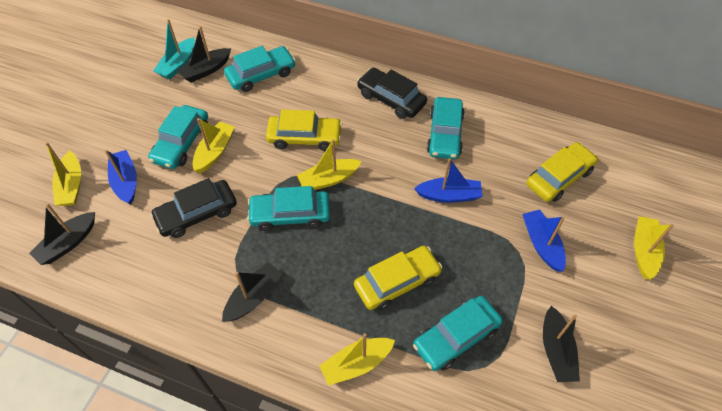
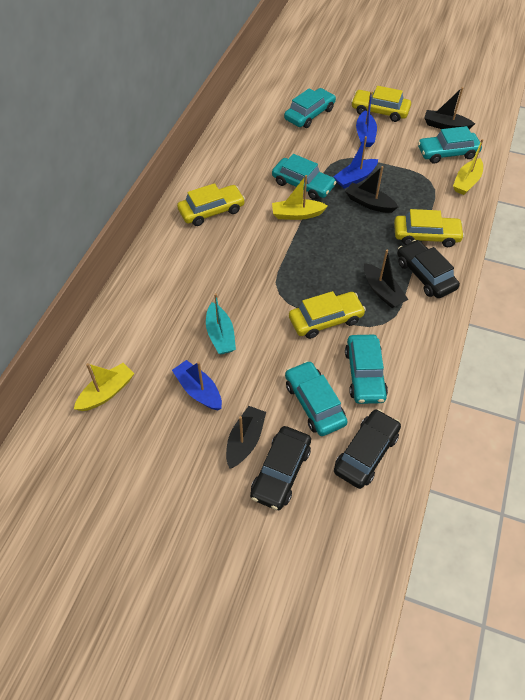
black car: 2 -> 3
yellow boat: 5 -> 3
yellow car: 3 -> 4

